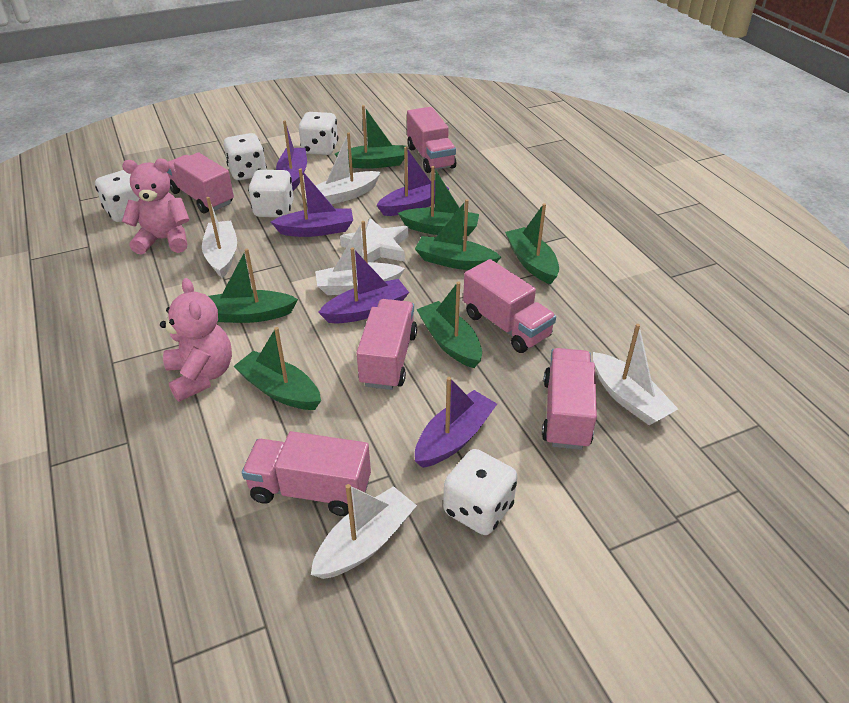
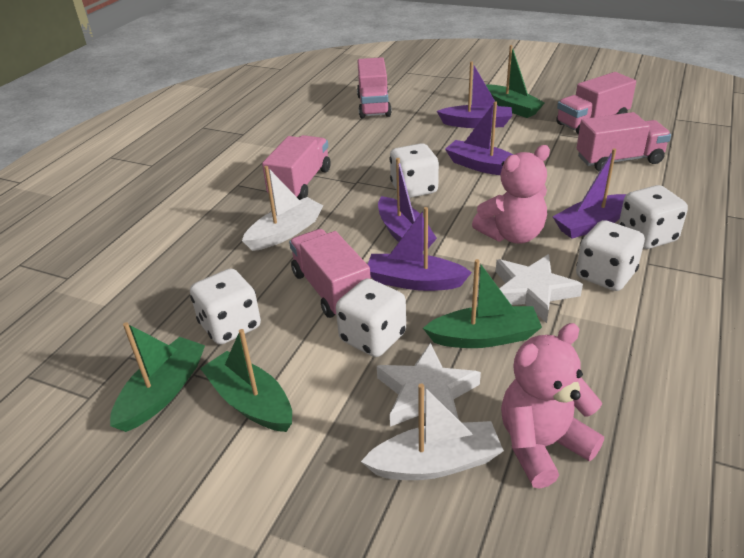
green boat: 7 -> 4
pink truck: 6 -> 5
white boat: 5 -> 2
white star: 1 -> 2

